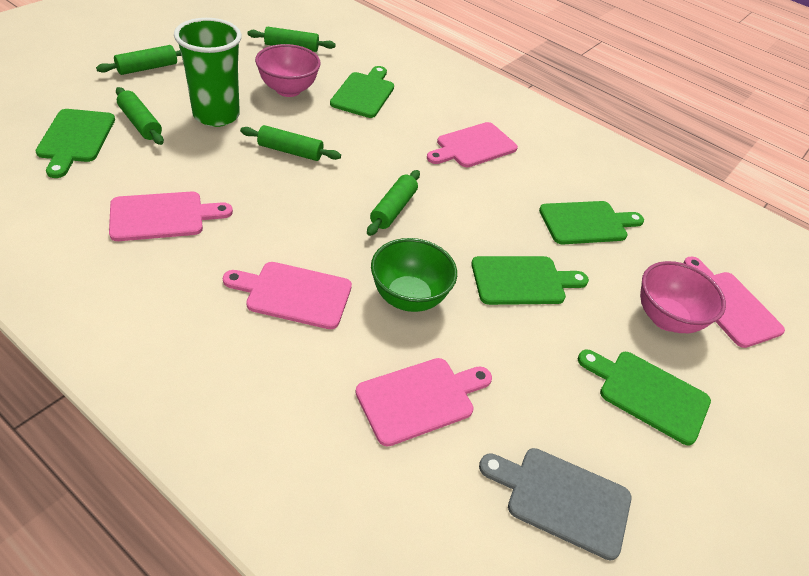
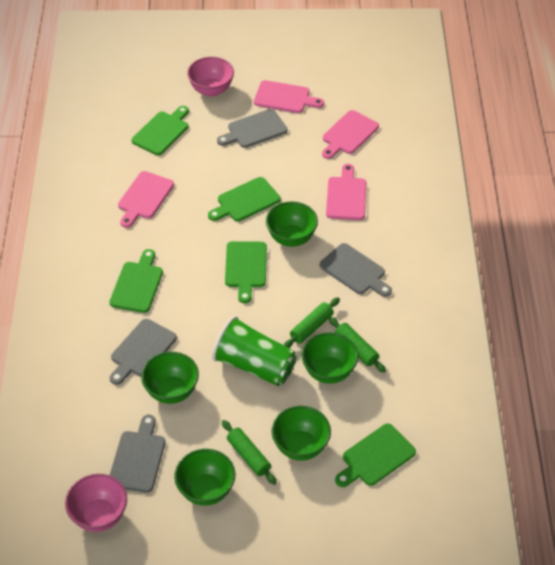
green bowl: 1 -> 5
green rolling pin: 5 -> 3
grey cutting board: 1 -> 4
pink cutting board: 5 -> 4

